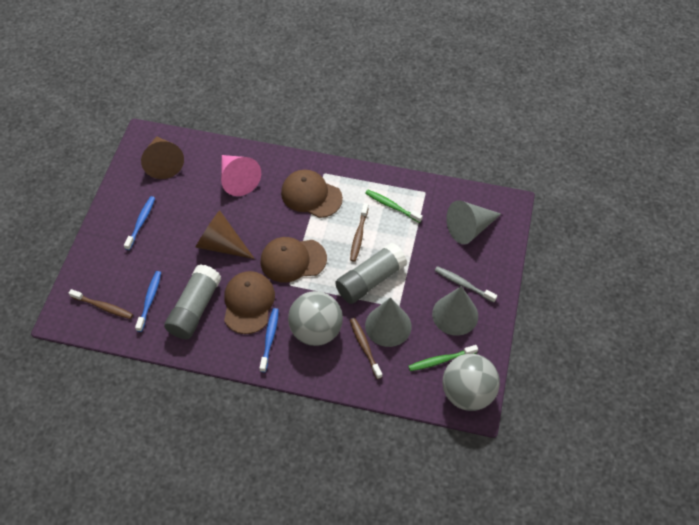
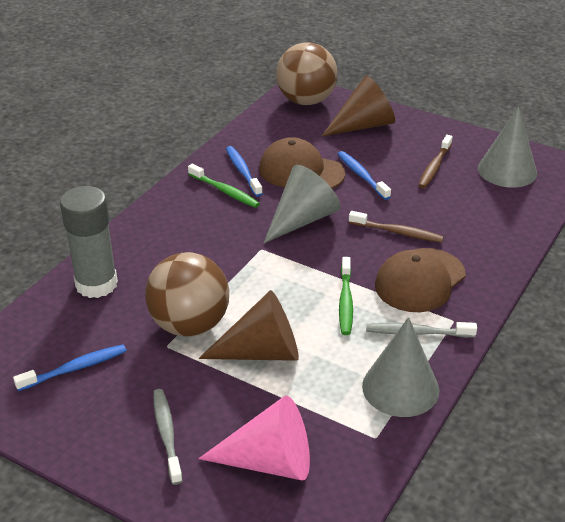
brown ball: 0 -> 2
brown cap: 3 -> 2
brown toothbrush: 3 -> 2
grey ball: 2 -> 0
grey glue stick: 2 -> 1
grey toothbrush: 1 -> 2

